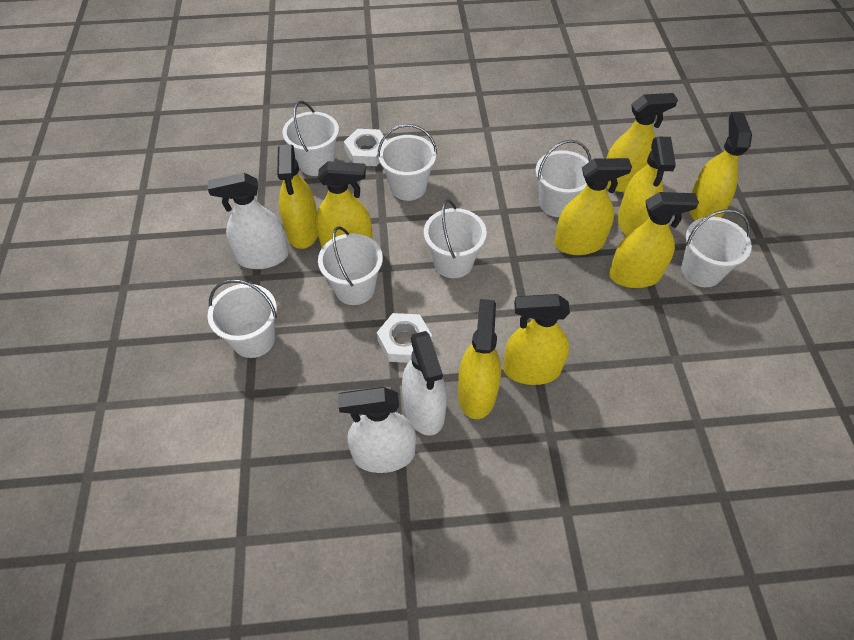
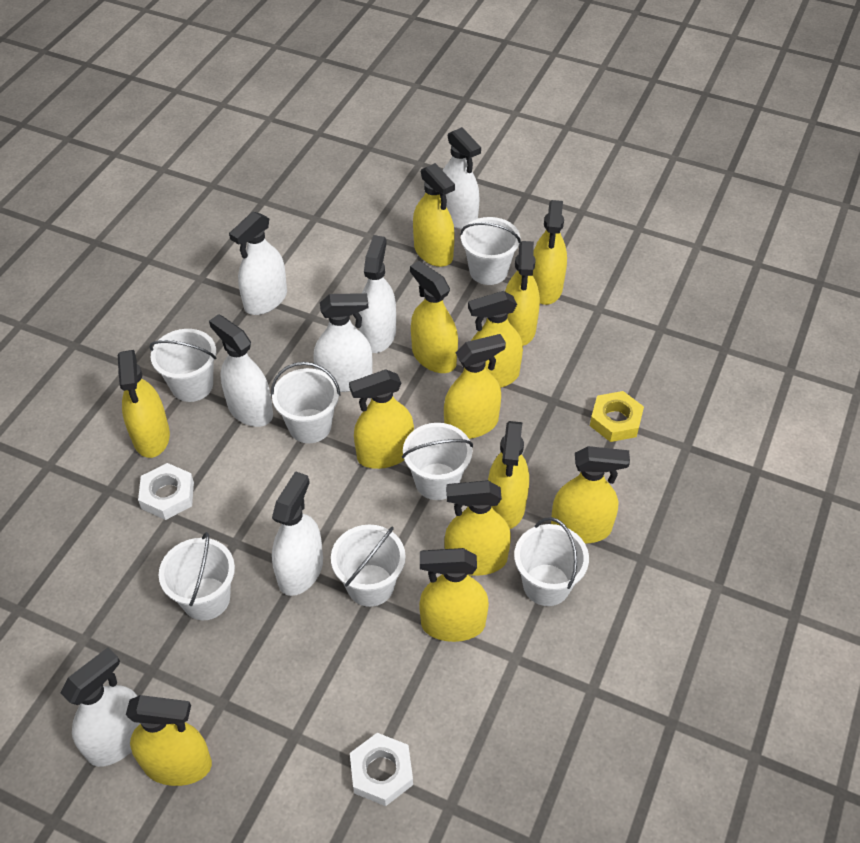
white spray bottle: 3 -> 7
yellow nut: 0 -> 1
yellow spray bottle: 9 -> 13

